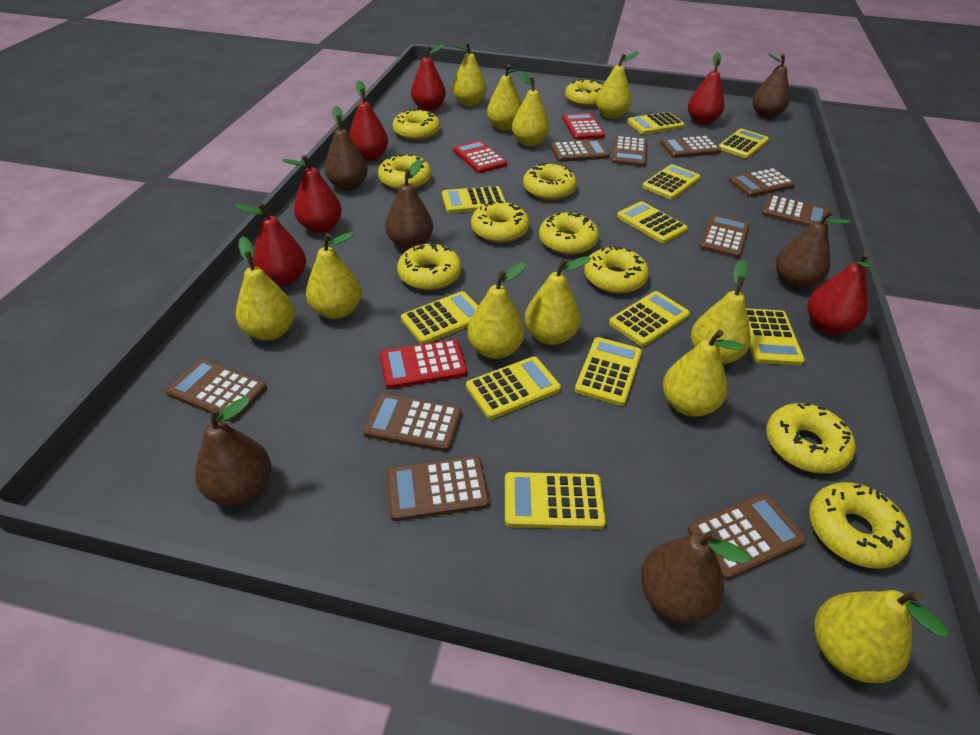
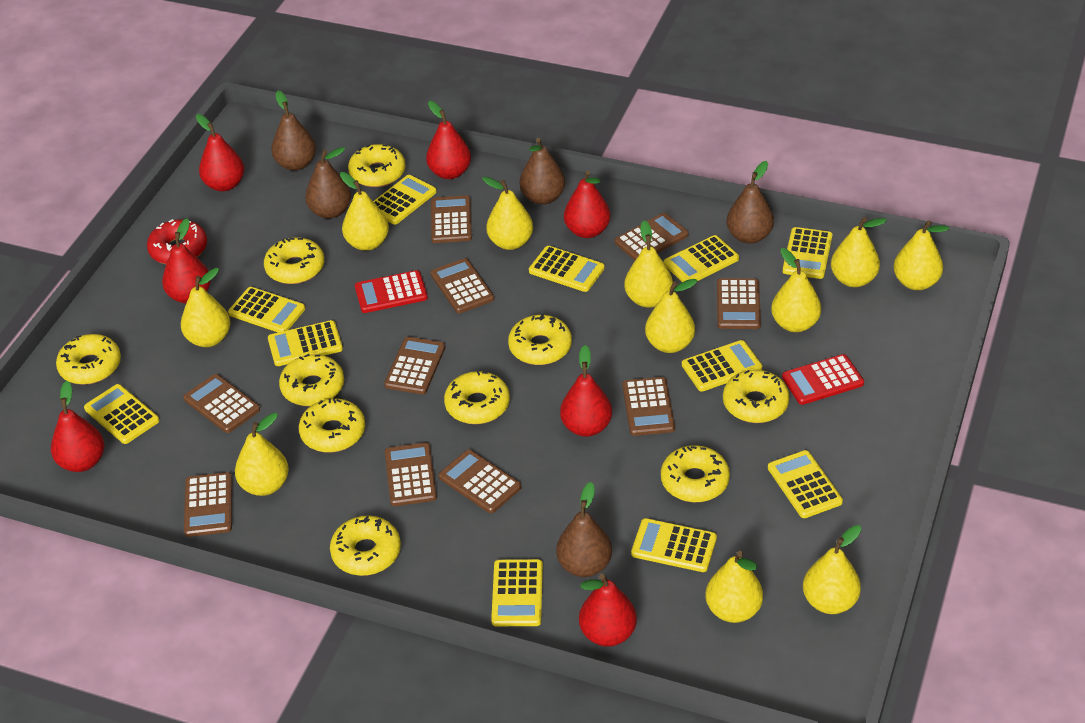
brown pear: 6 -> 5
red calculator: 3 -> 2
red donut: 0 -> 1
red pear: 6 -> 7

